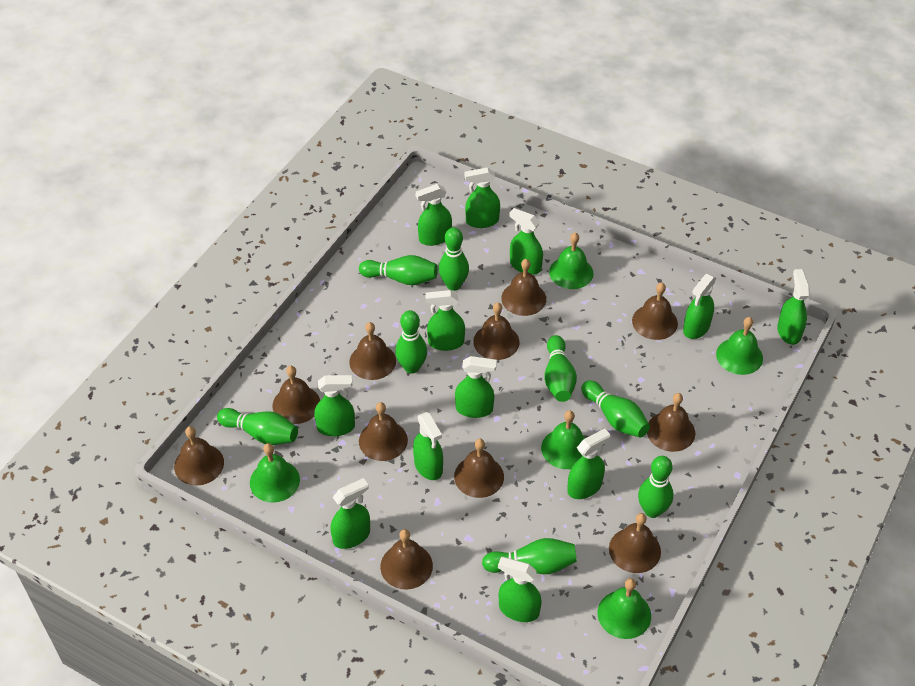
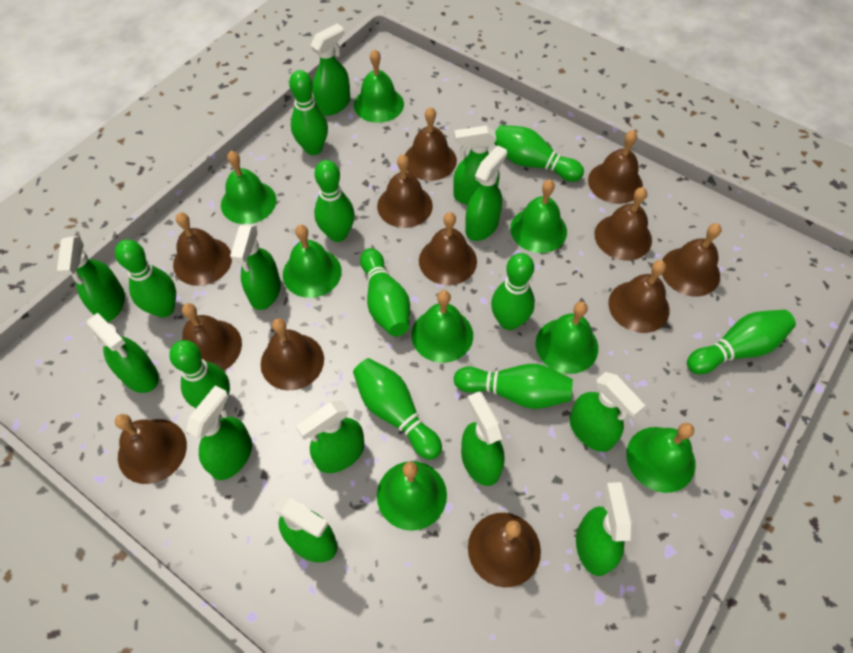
brown bell: 11 -> 12
green bell: 5 -> 8
green bowling pin: 8 -> 10

